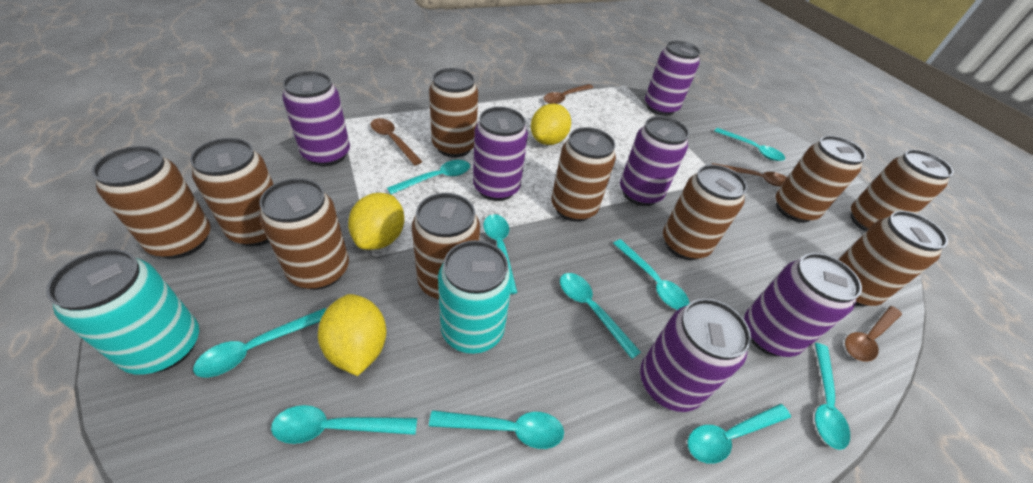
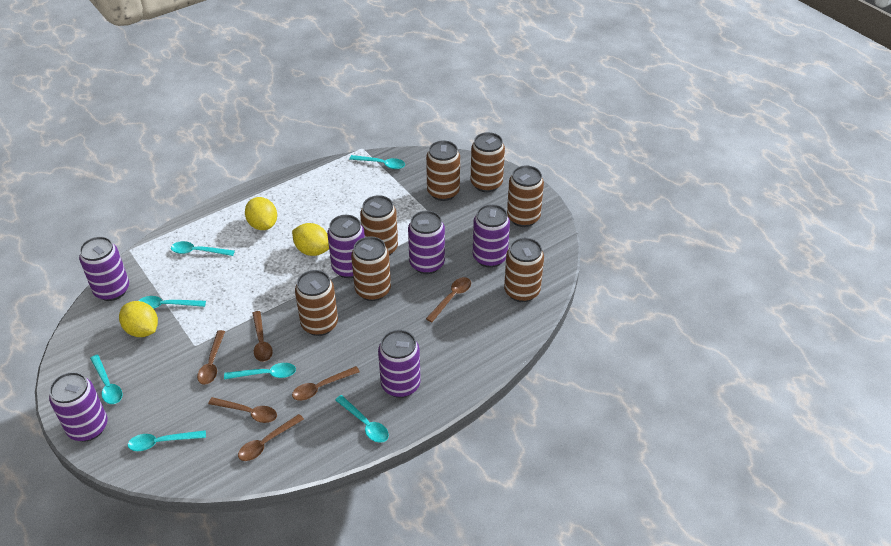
brown can: 10 -> 7
brown spoon: 4 -> 6
turquoise can: 2 -> 0
turquoise spoon: 10 -> 7

